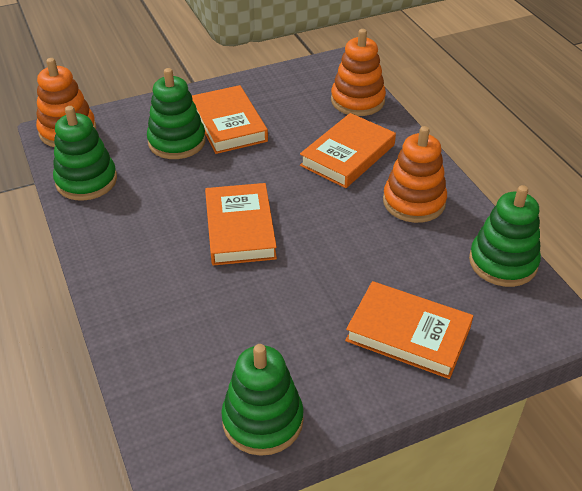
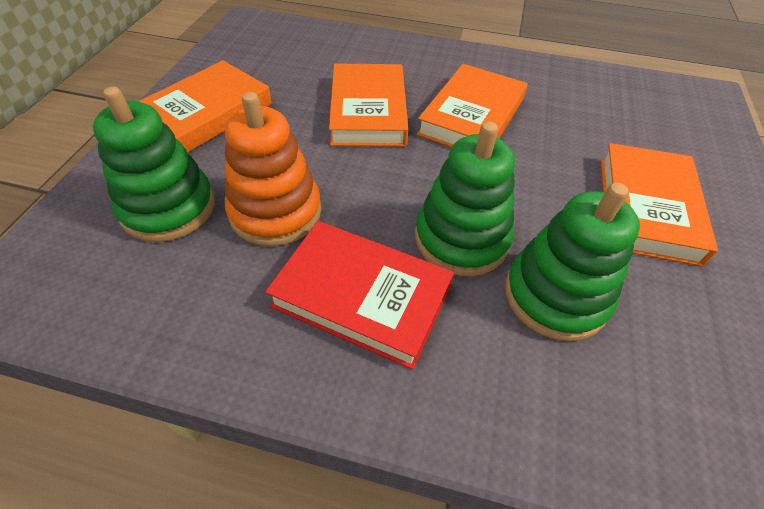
green stacking toy: 4 -> 3
orange stacking toy: 3 -> 1
red book: 0 -> 1

